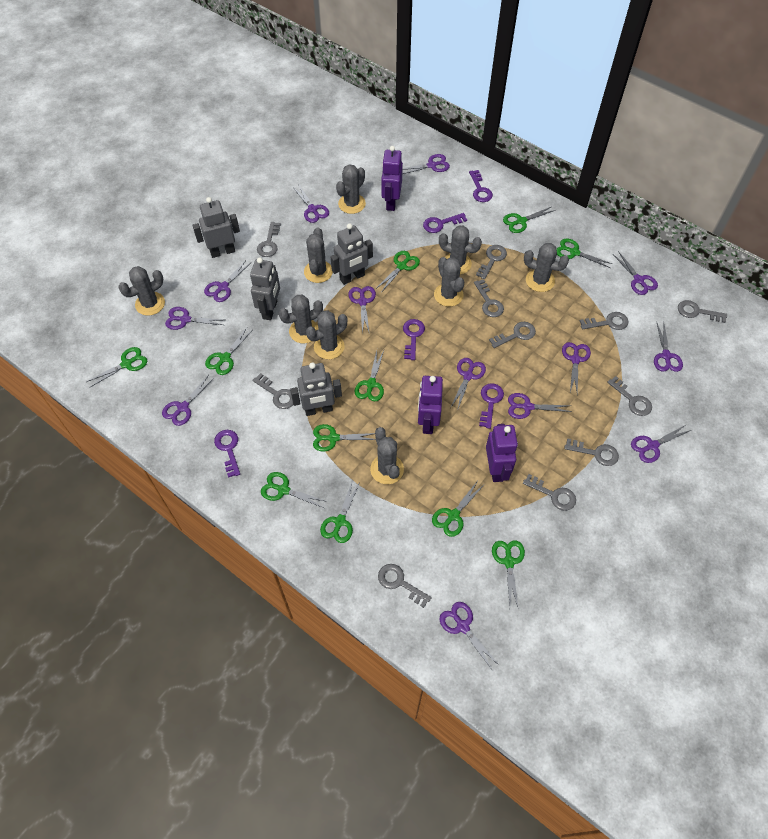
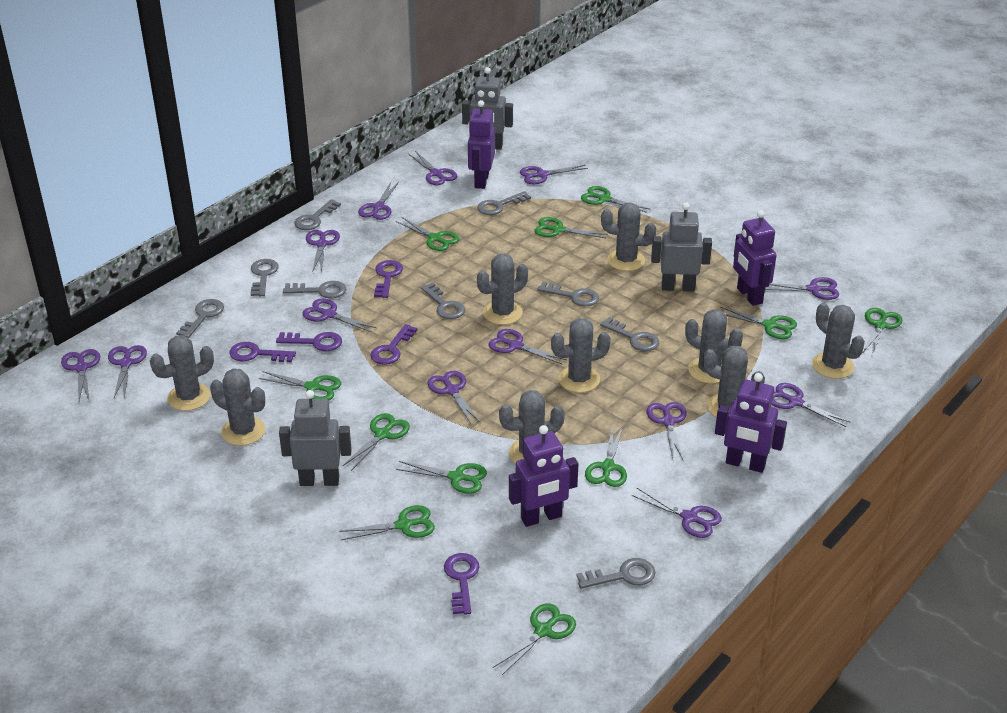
grey key: 11 -> 9
grey robot: 4 -> 3
purple robot: 3 -> 4

